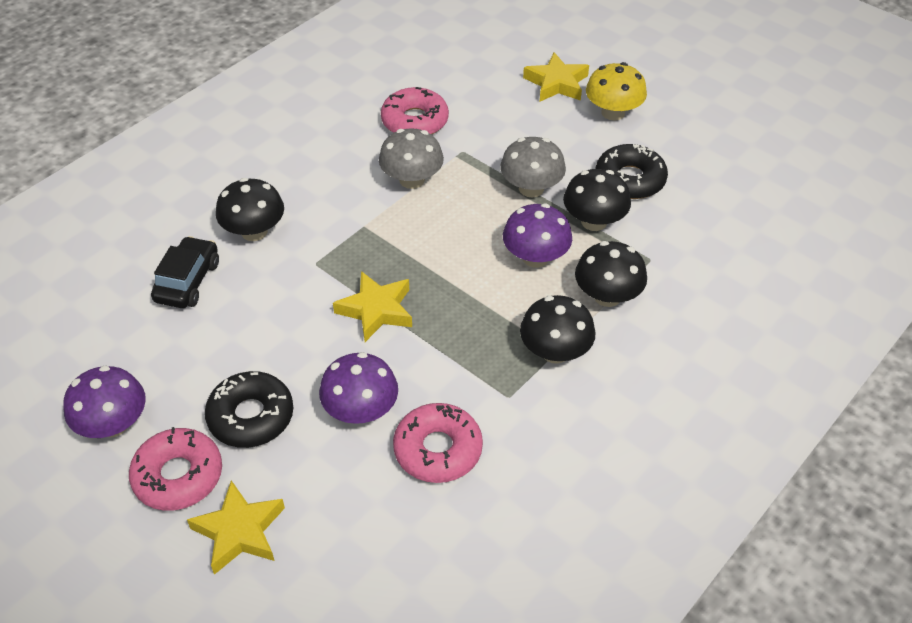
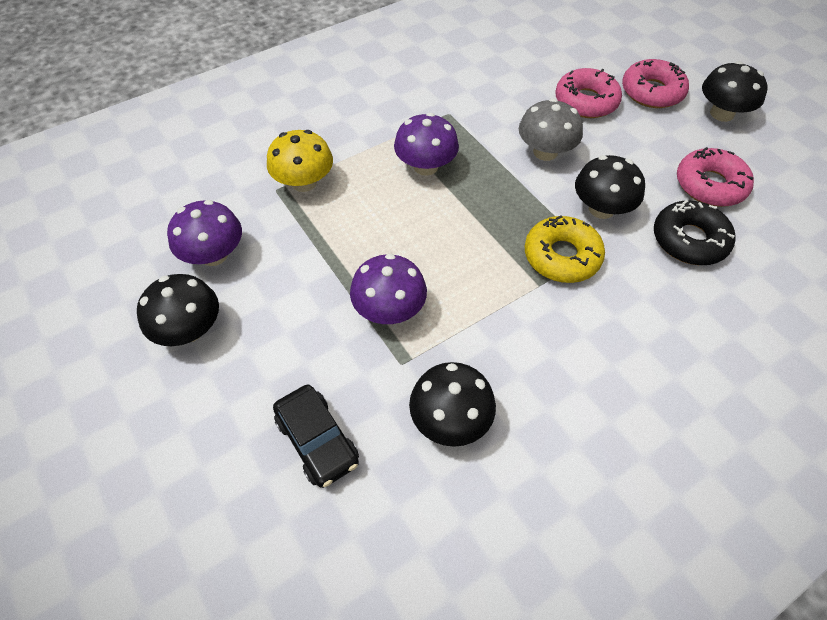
black donut: 2 -> 1
grey mushroom: 2 -> 1
yellow donut: 0 -> 1
yellow star: 3 -> 0

